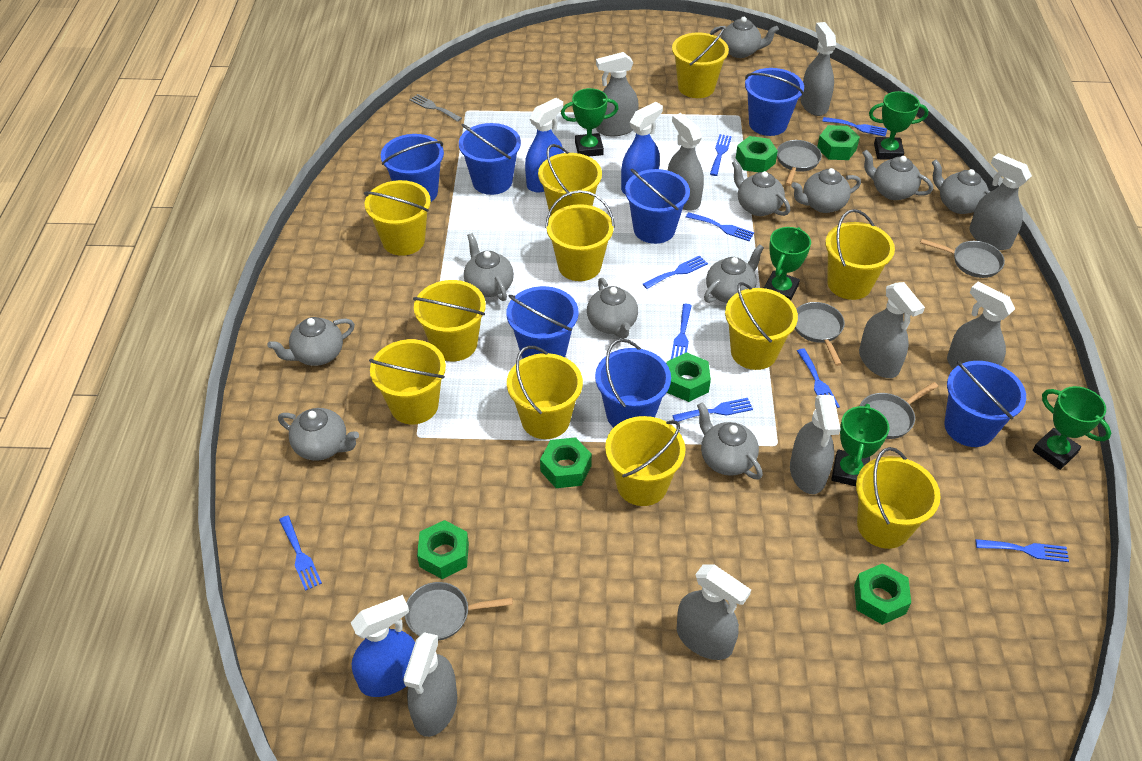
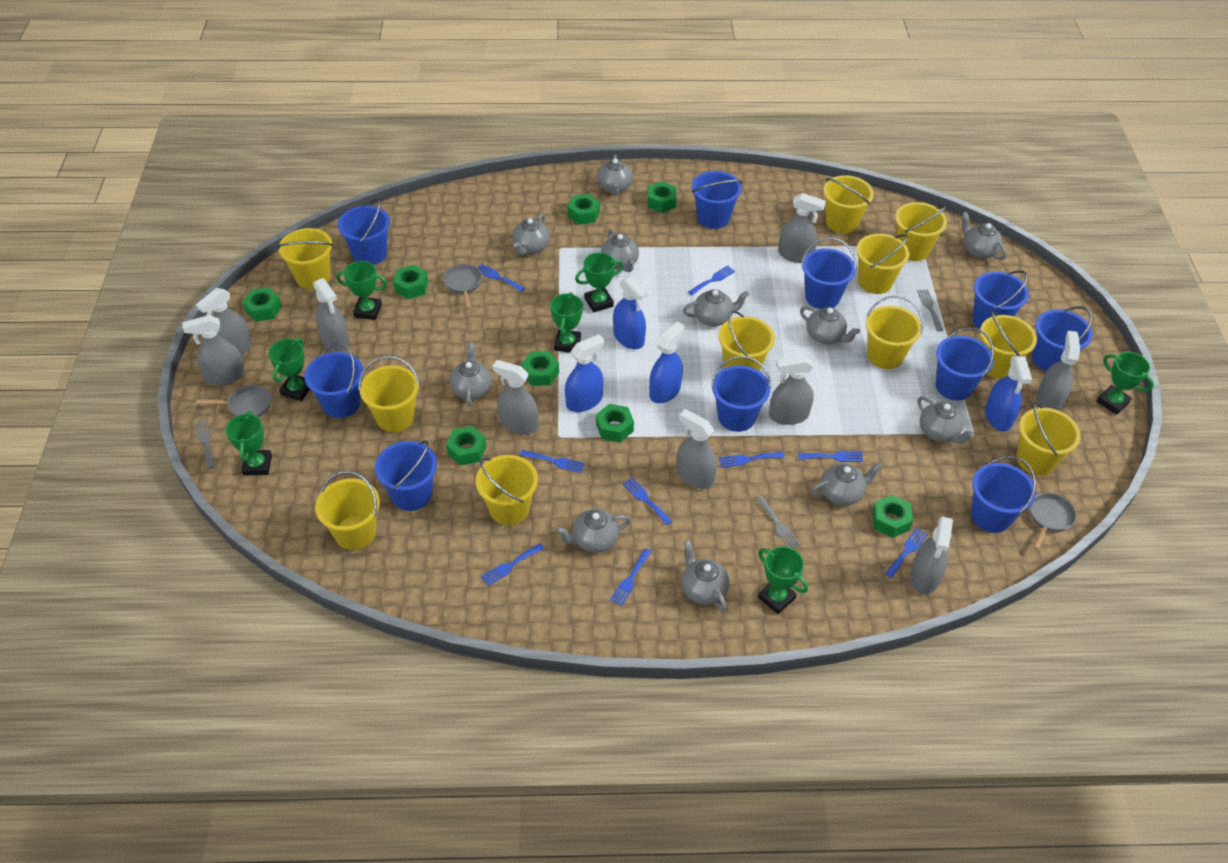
blue bucket: 7 -> 10
blue spray bottle: 3 -> 4
green nut: 6 -> 8
green trophy: 5 -> 7
grey fork: 1 -> 3
grey pan: 5 -> 3

